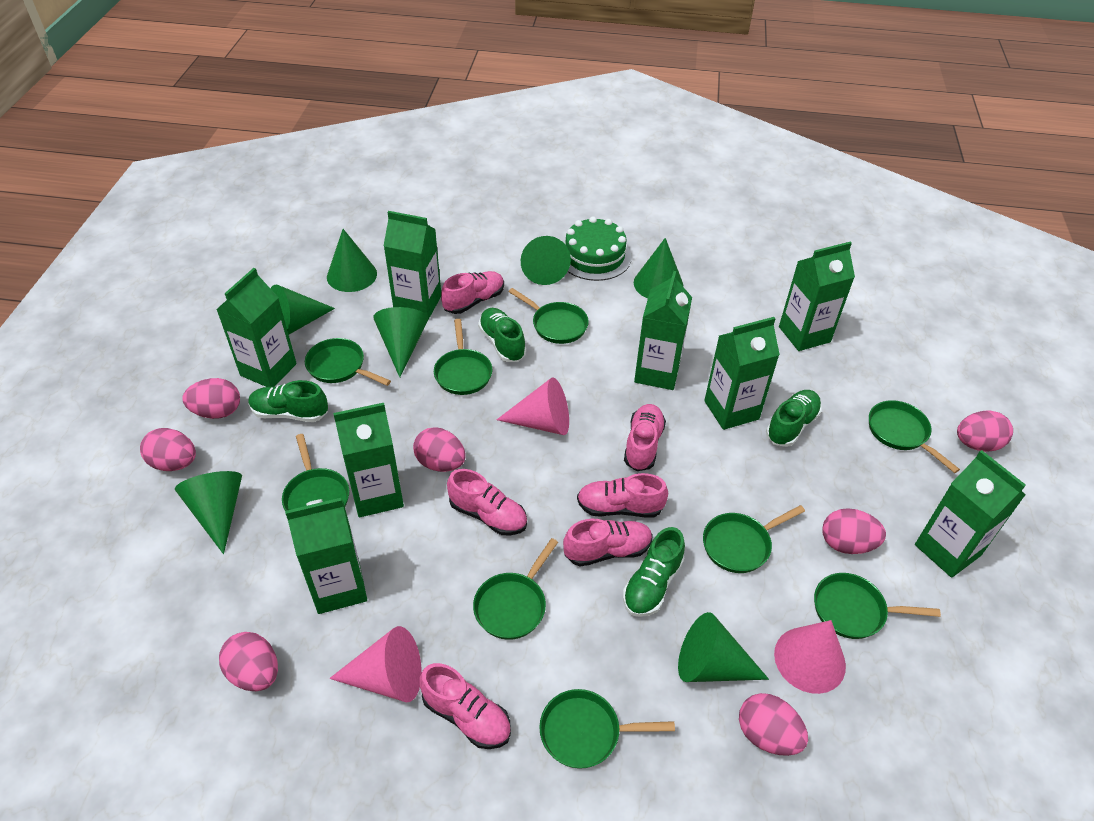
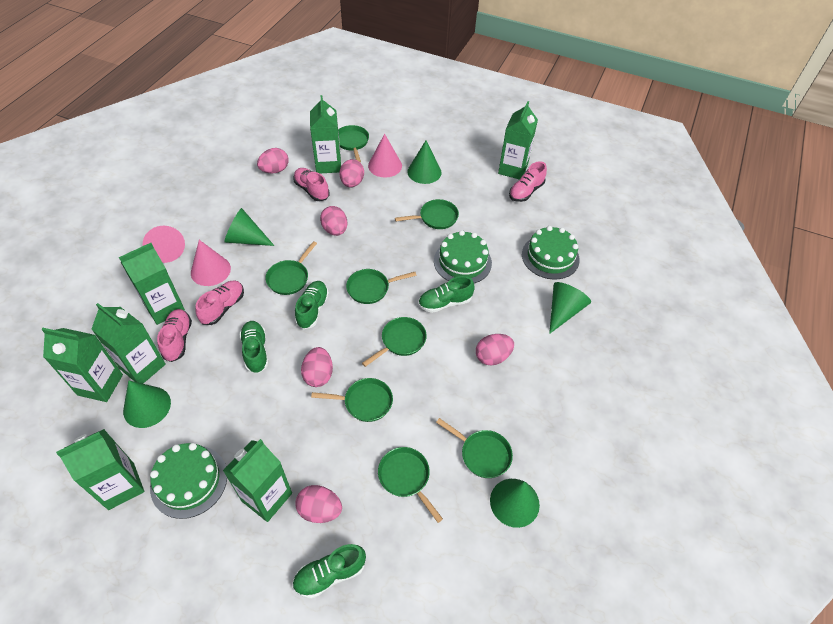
green cake: 1 -> 3
green carton: 8 -> 7
green cone: 7 -> 5
green pan: 9 -> 8
pink egg: 7 -> 6
pink shoe: 6 -> 4

